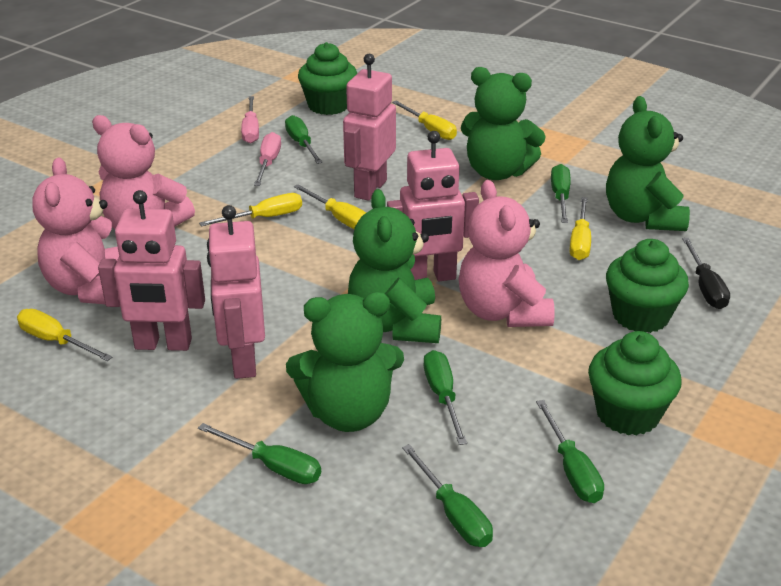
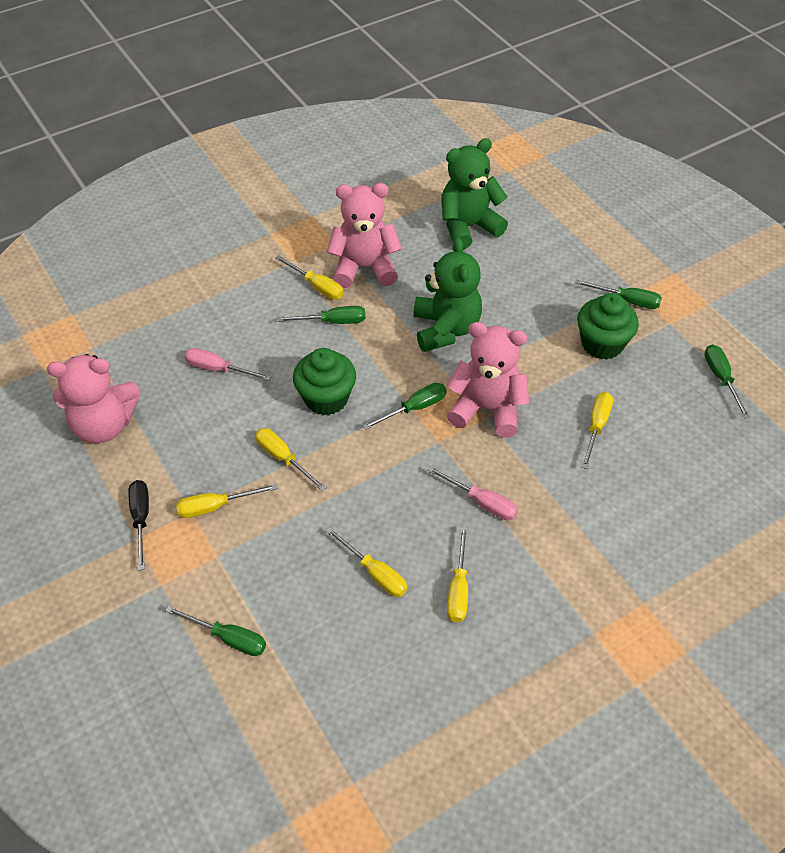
green cupcake: 3 -> 2
green screwdriver: 6 -> 5
green teddy bear: 4 -> 2
pink robot: 4 -> 0
yellow screwdriver: 5 -> 6

